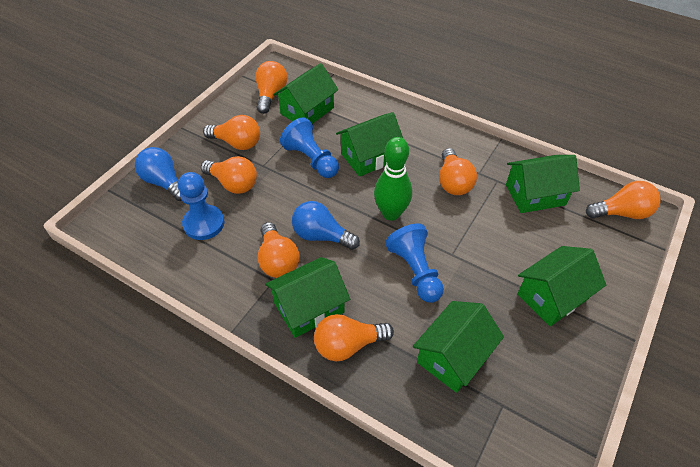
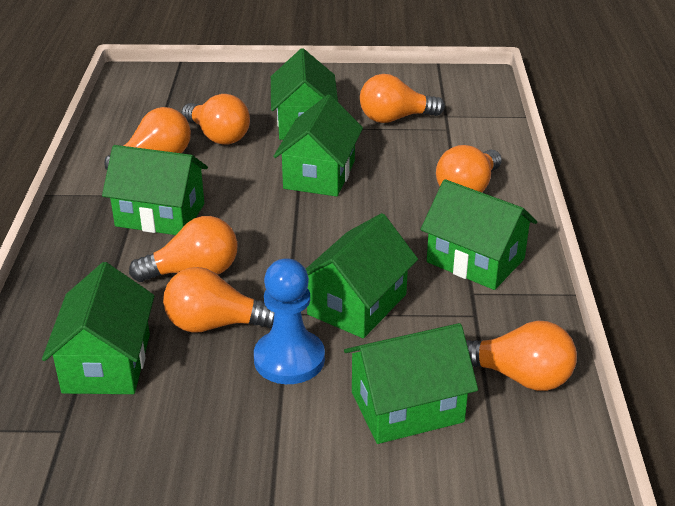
blue light bulb: 2 -> 0
blue pawn: 3 -> 1
green bowling pin: 1 -> 0
green house: 6 -> 7

